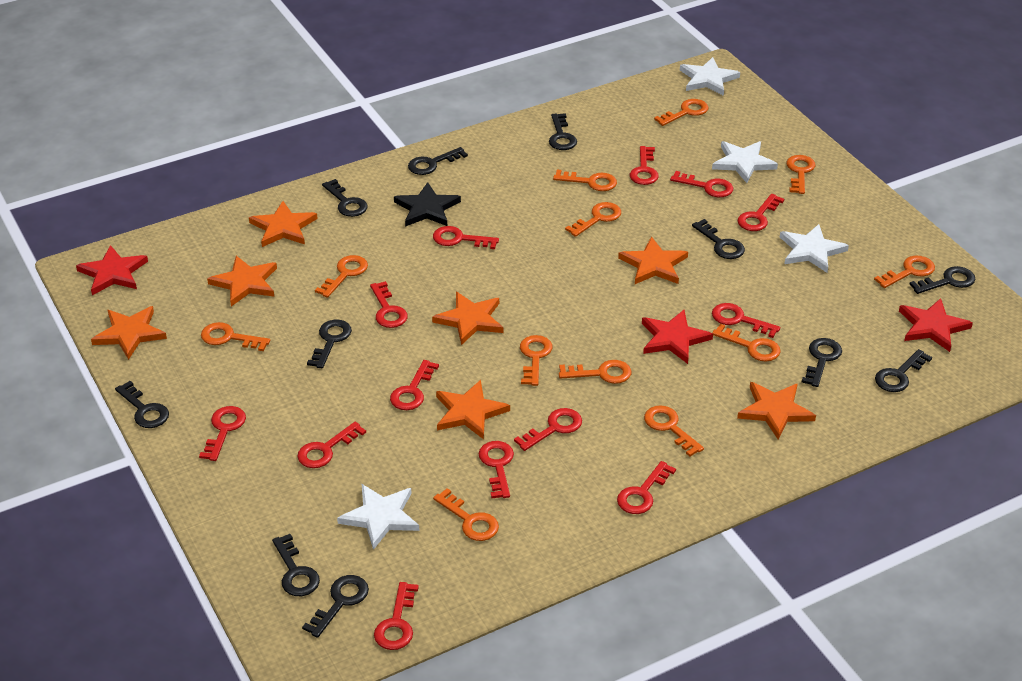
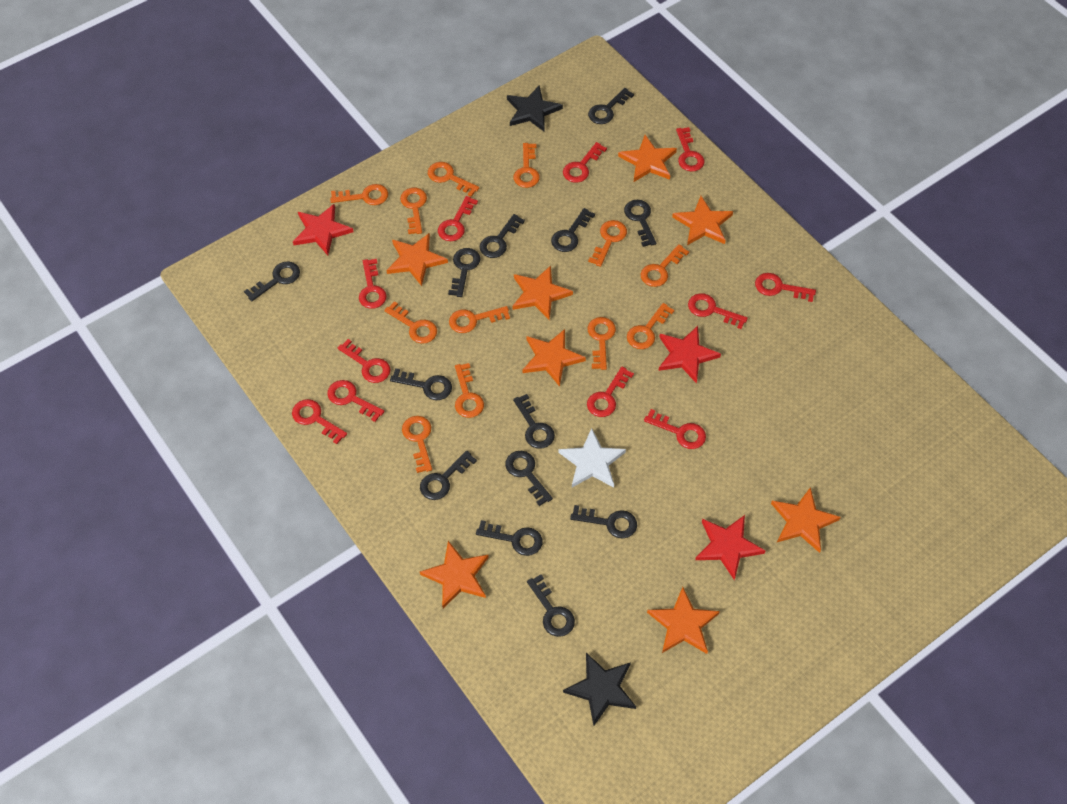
black key: 11 -> 13
black star: 1 -> 2
orange star: 7 -> 8
red key: 13 -> 11
white star: 4 -> 1

